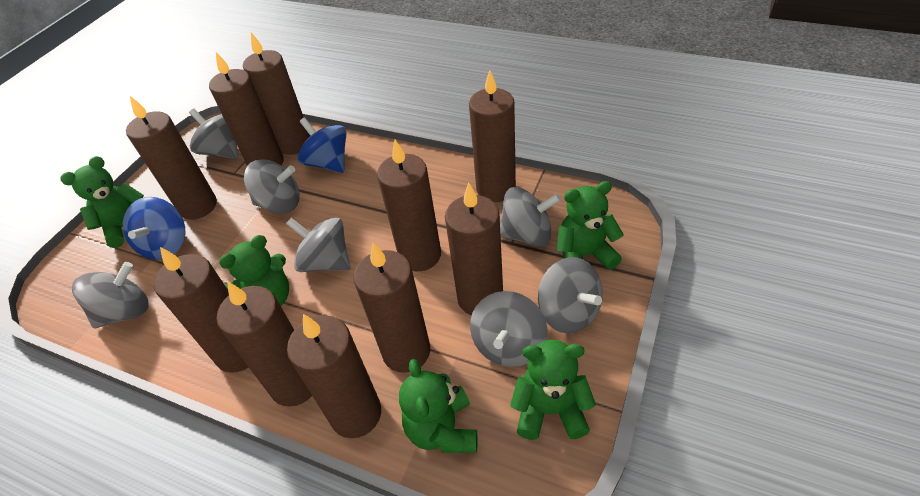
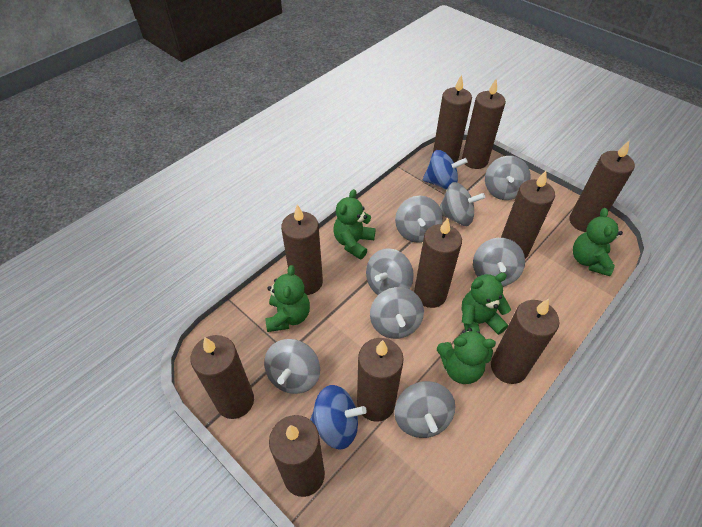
grey spinning top: 7 -> 8

